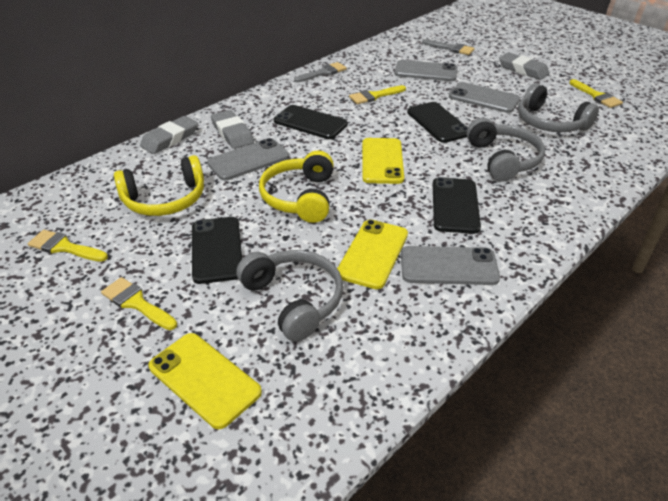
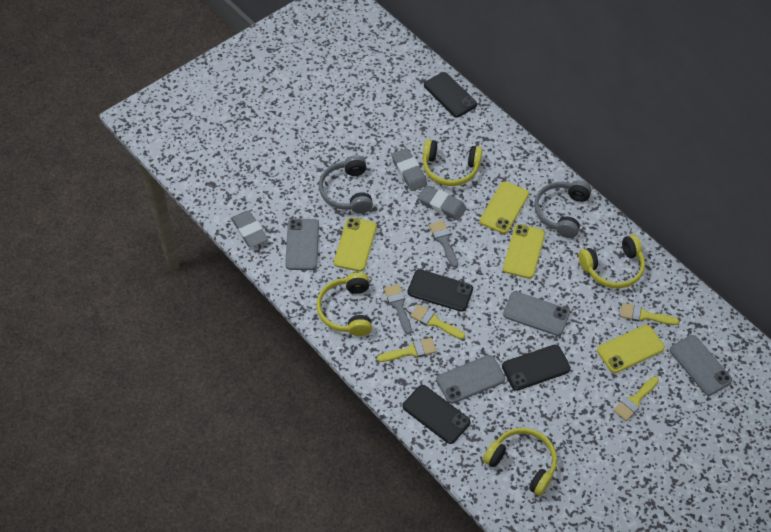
grey headphones: 3 -> 2
yellow headphones: 2 -> 4
yellow phone: 3 -> 4

